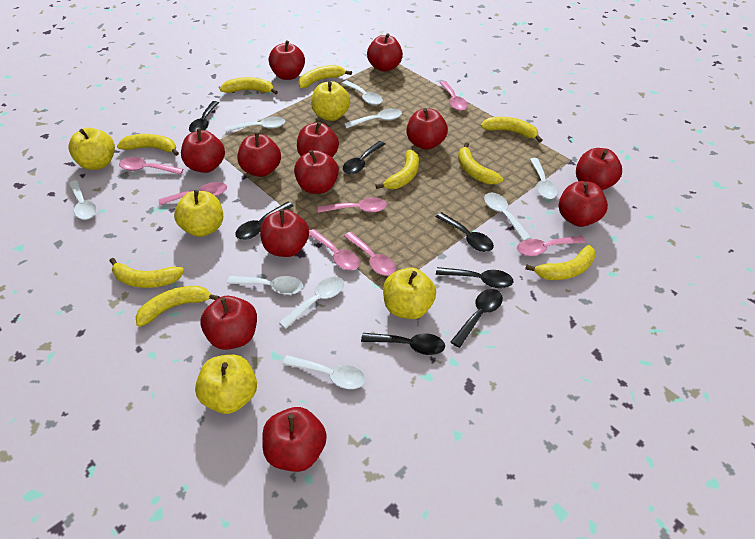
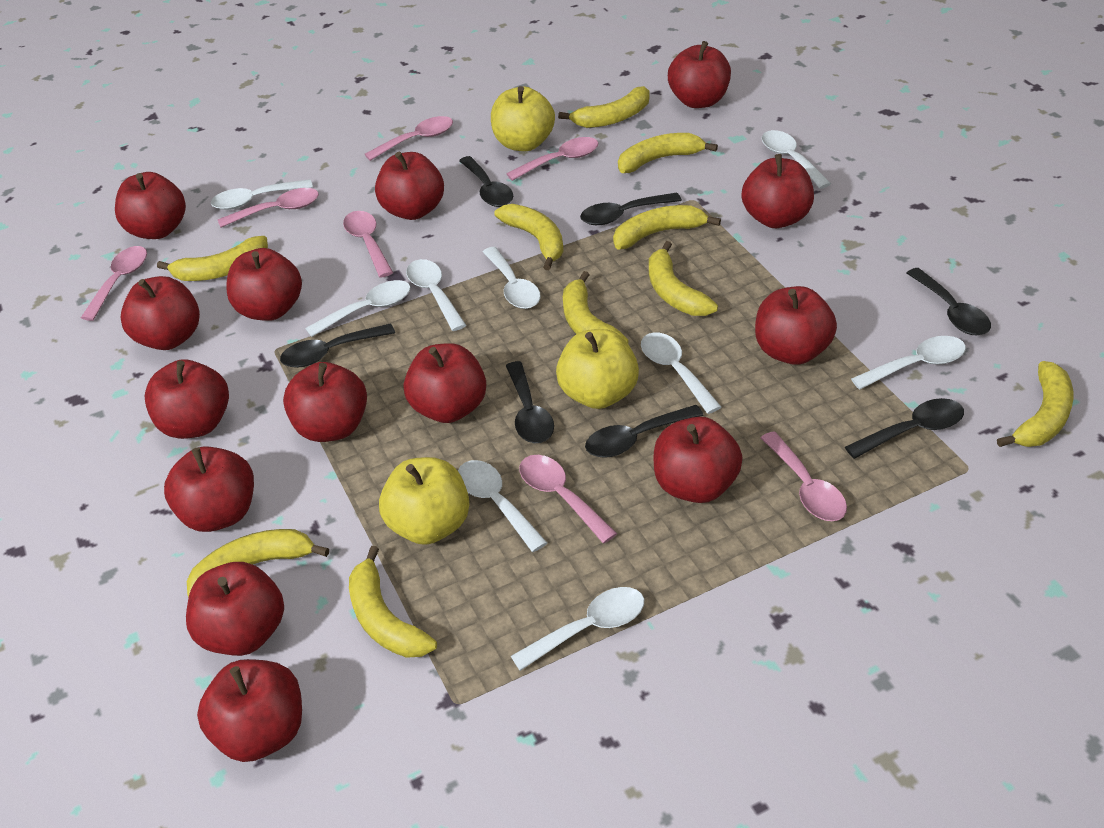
red apple: 12 -> 14
yellow apple: 5 -> 3
yellow banana: 9 -> 10

